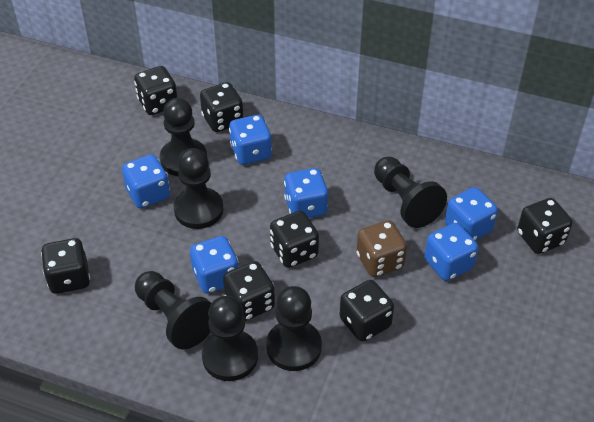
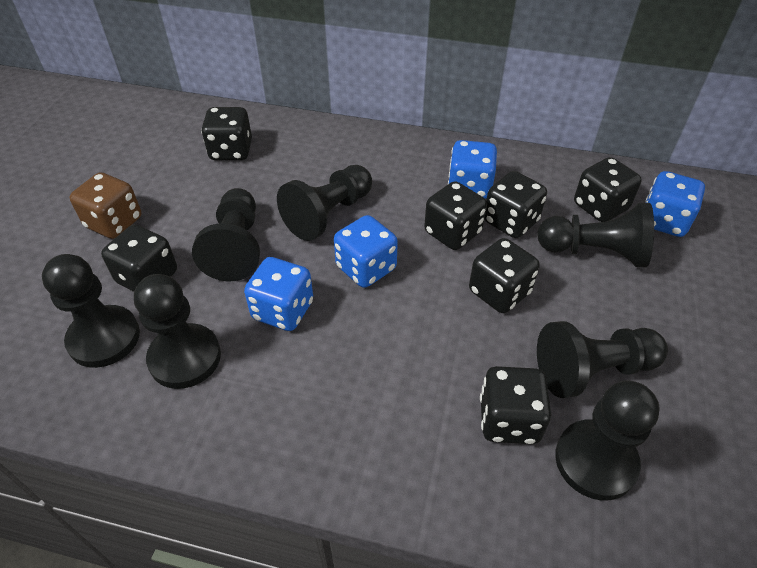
black pawn: 6 -> 7
blue dice: 6 -> 4

